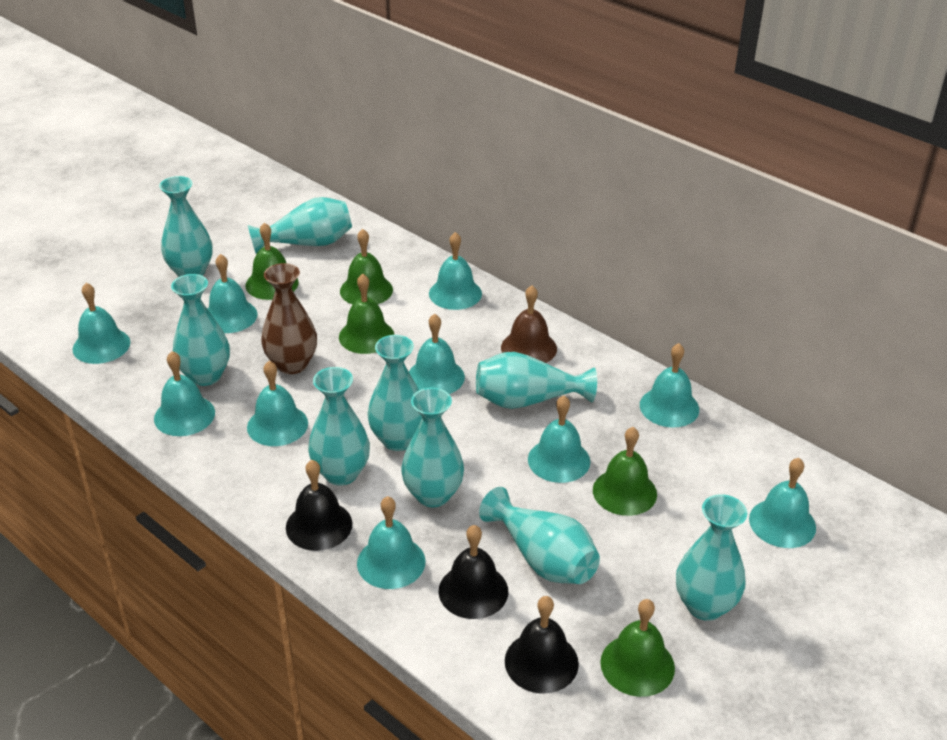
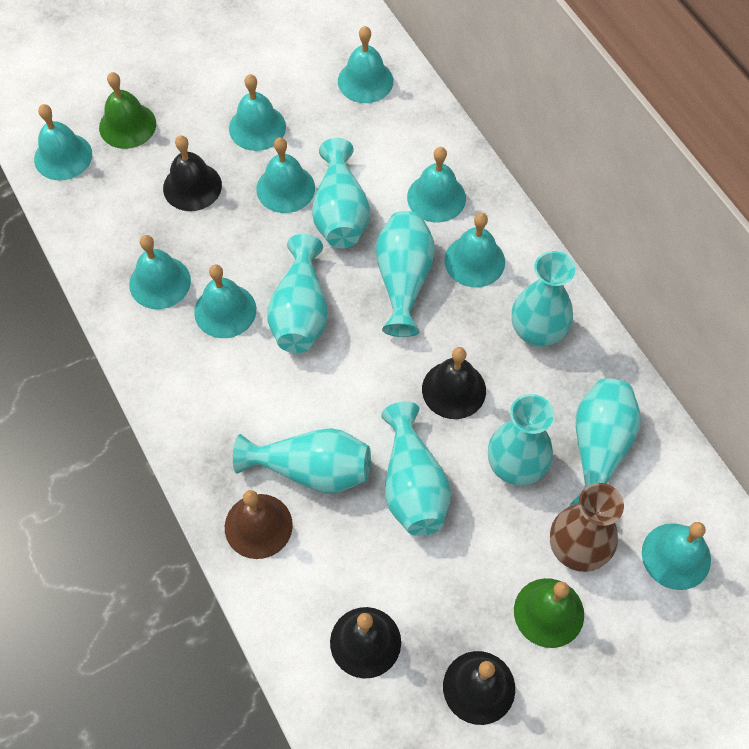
black bell: 3 -> 4
green bell: 5 -> 2
turquoise bell: 10 -> 9
turquoise vase: 9 -> 8

